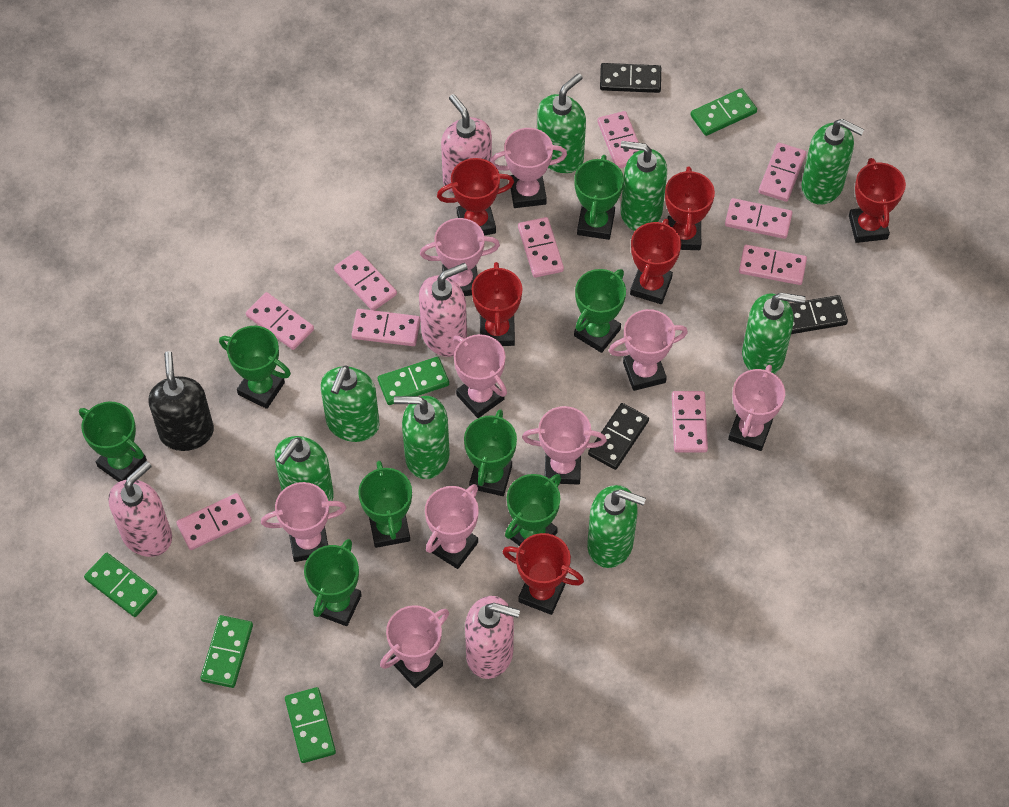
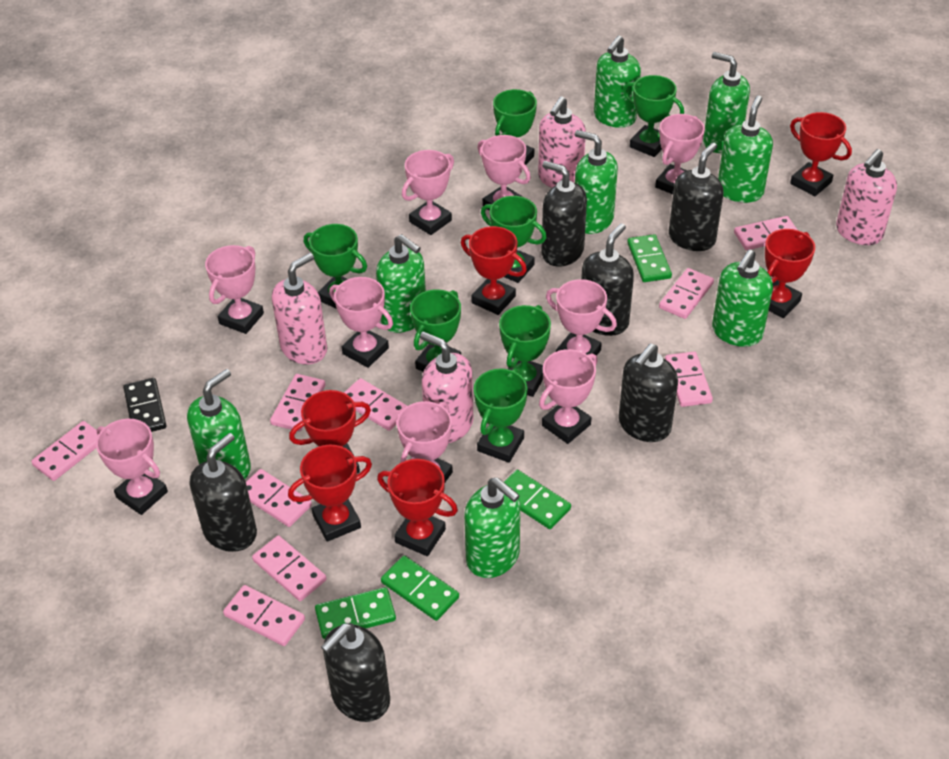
black domino: 3 -> 1
black soap dispenser: 1 -> 6
green domino: 5 -> 4
green trophy: 8 -> 7
pink domino: 10 -> 9

